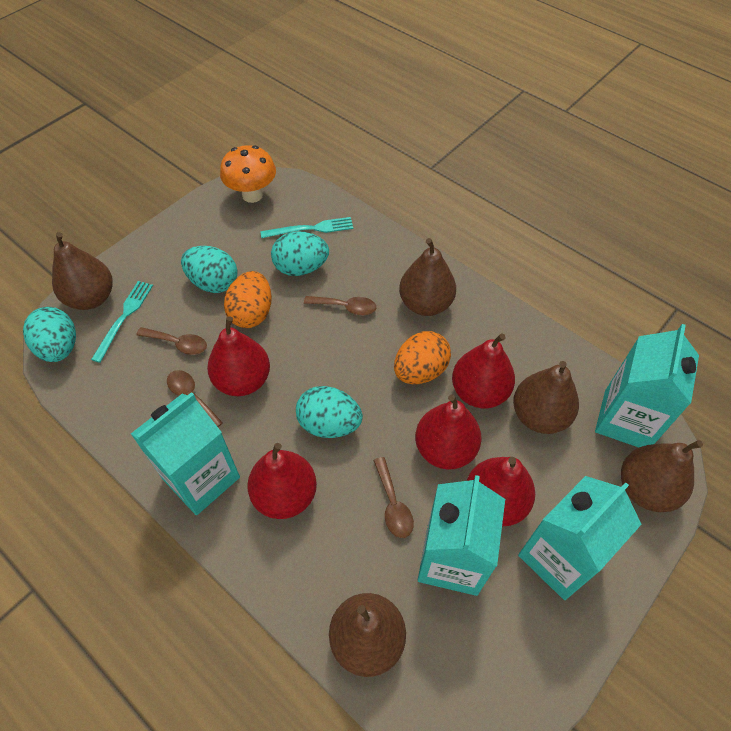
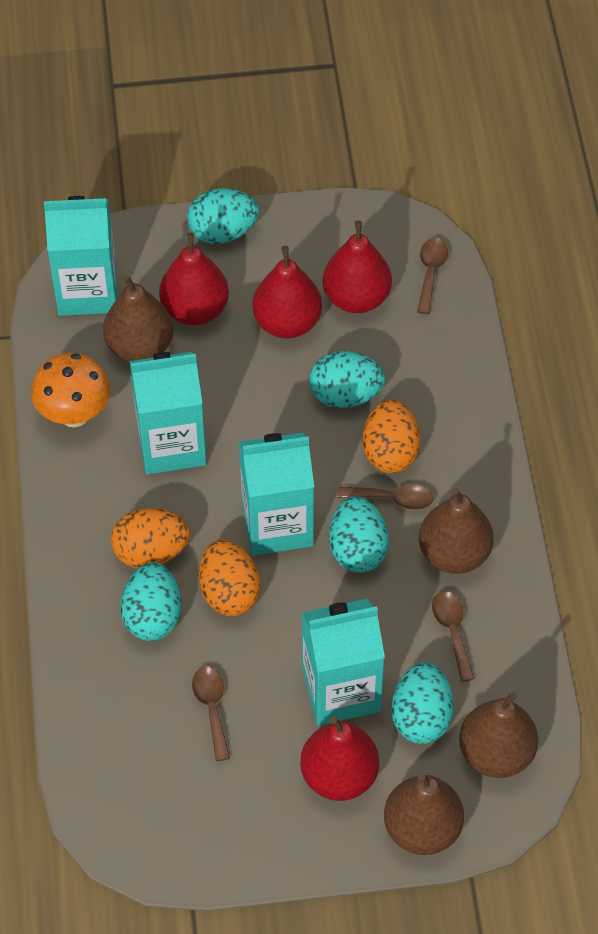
brown pear: 5 -> 4
orange egg: 2 -> 3
red pear: 5 -> 4
turquoise egg: 4 -> 5
turquoise fork: 2 -> 0

